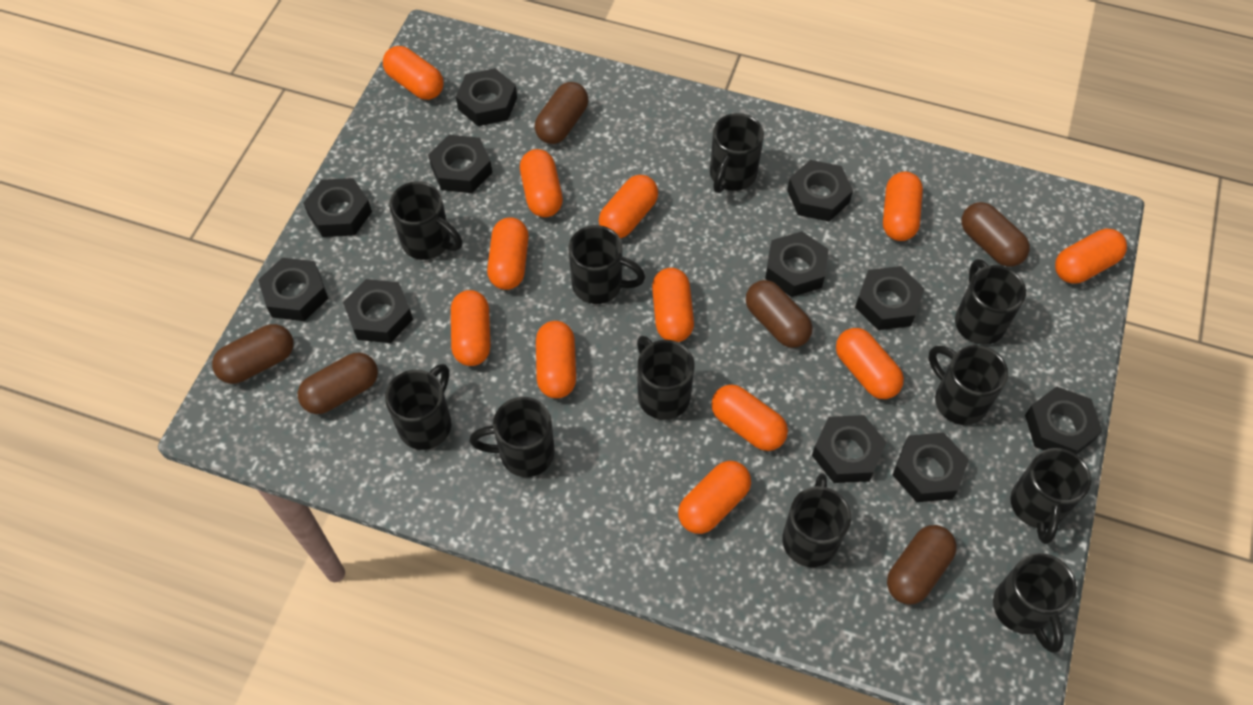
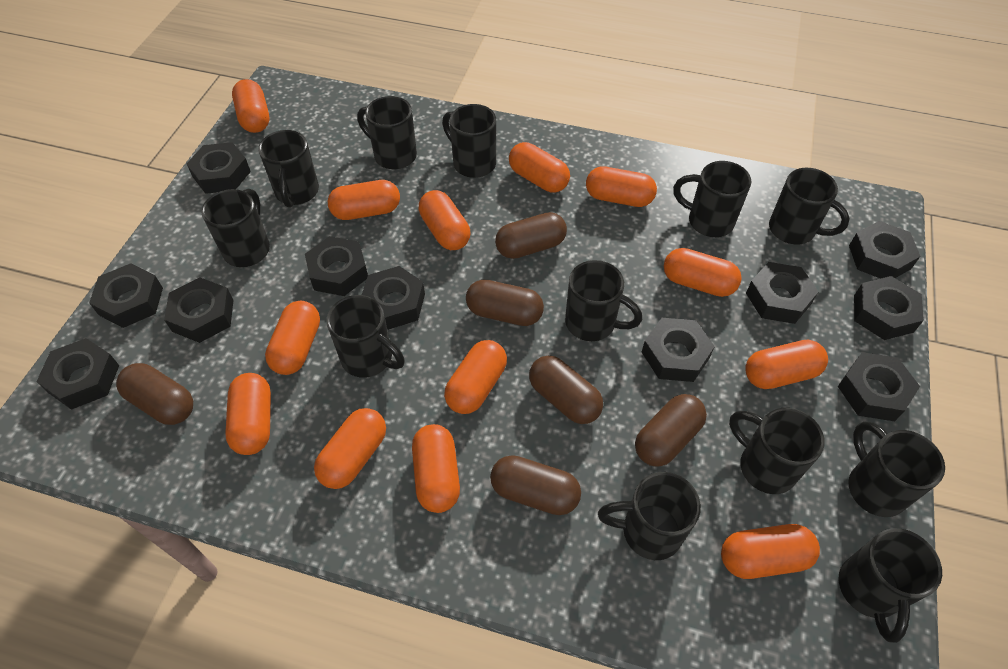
black mug: 11 -> 12
orange capsule: 12 -> 13

